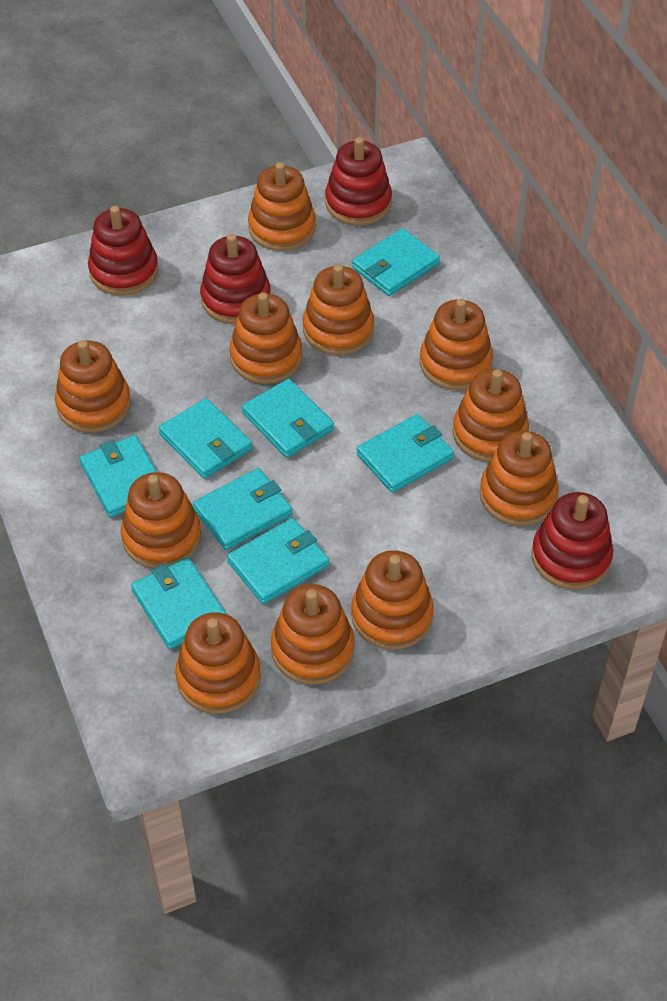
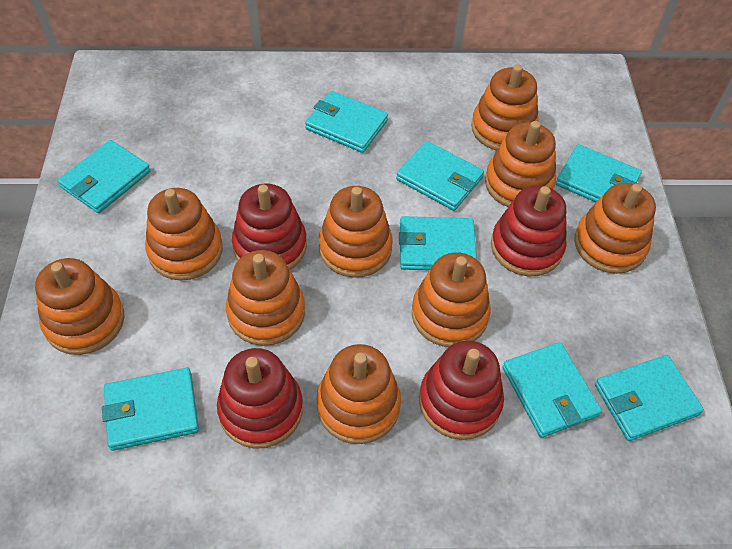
orange stacking toy: 11 -> 9

